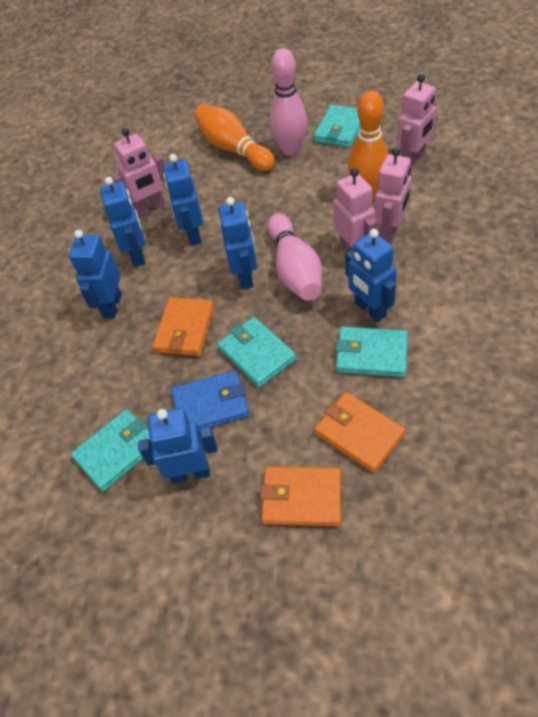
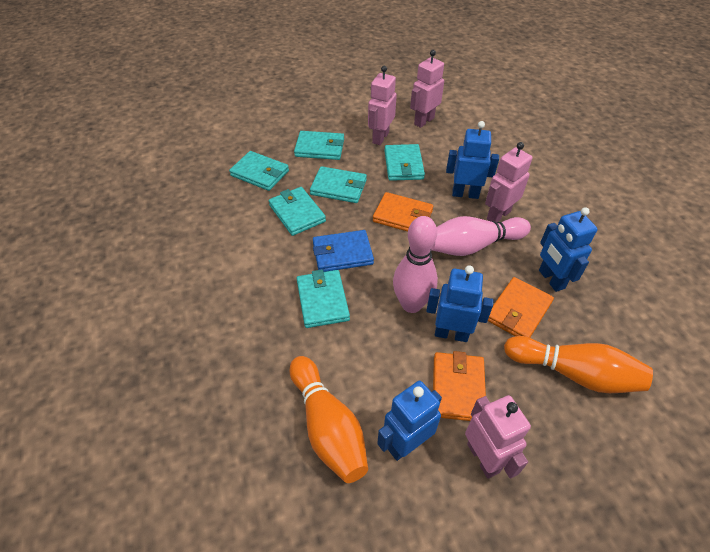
blue robot: 6 -> 4
turquoise wallet: 4 -> 6

